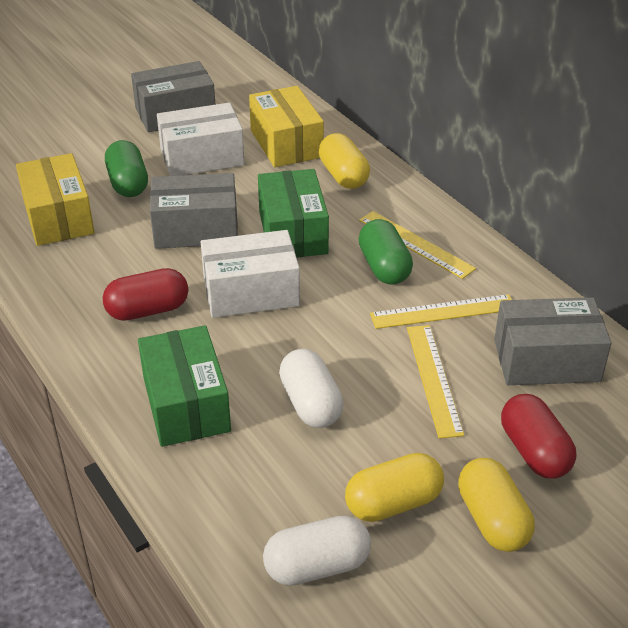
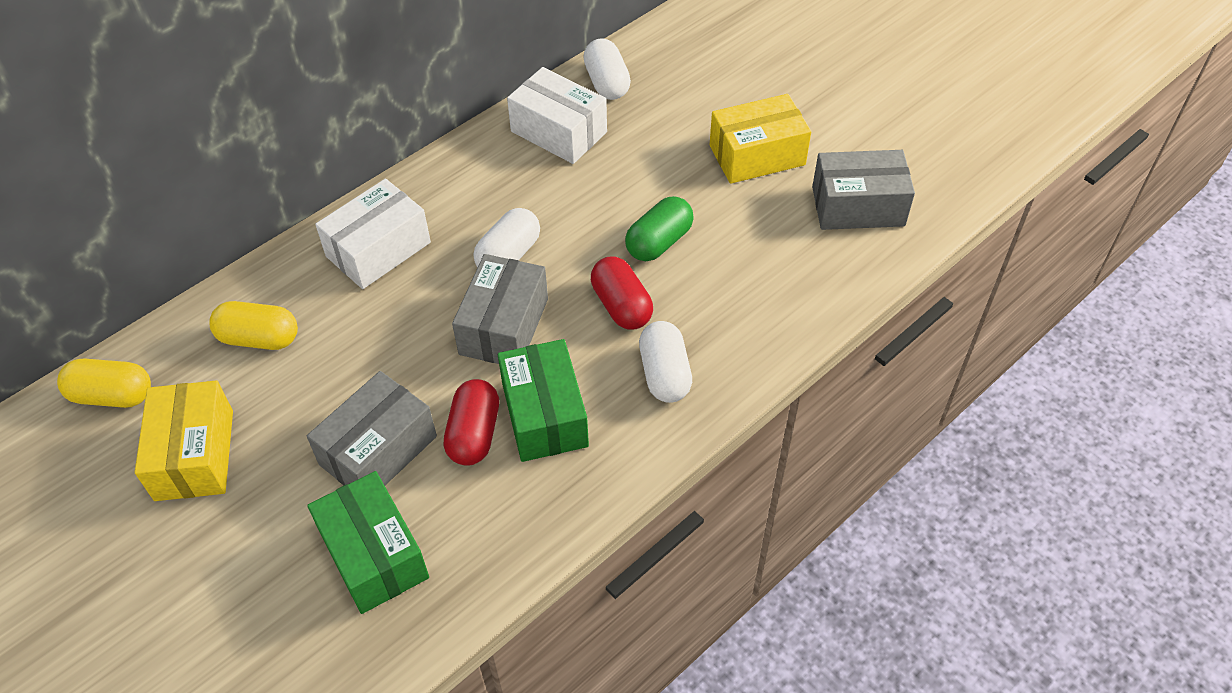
green capsule: 2 -> 1
white capsule: 2 -> 3
yellow capsule: 3 -> 2
yellow ruler: 3 -> 0

